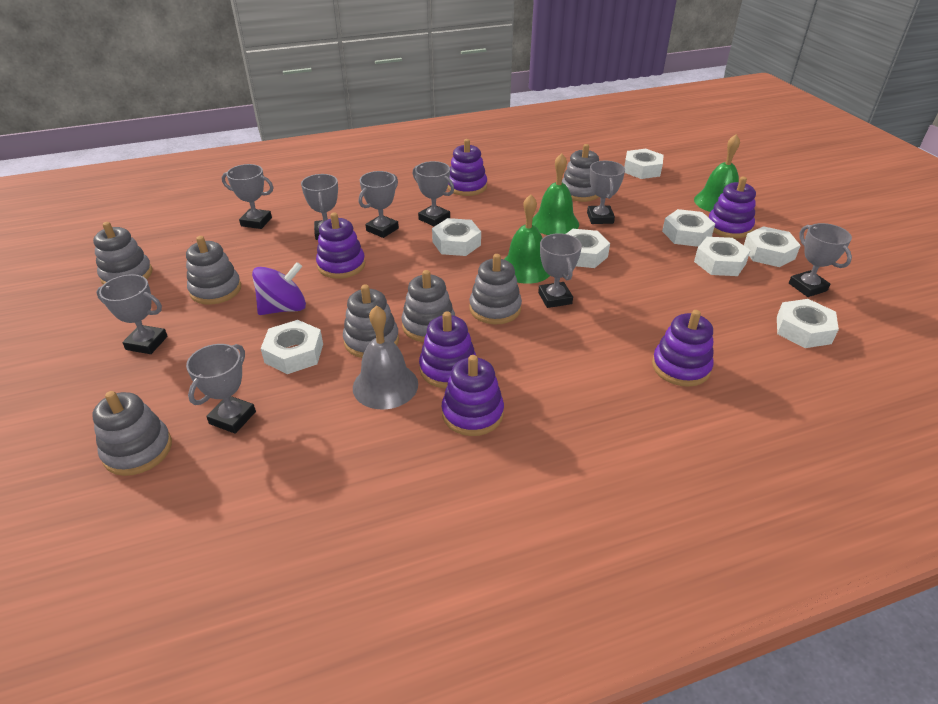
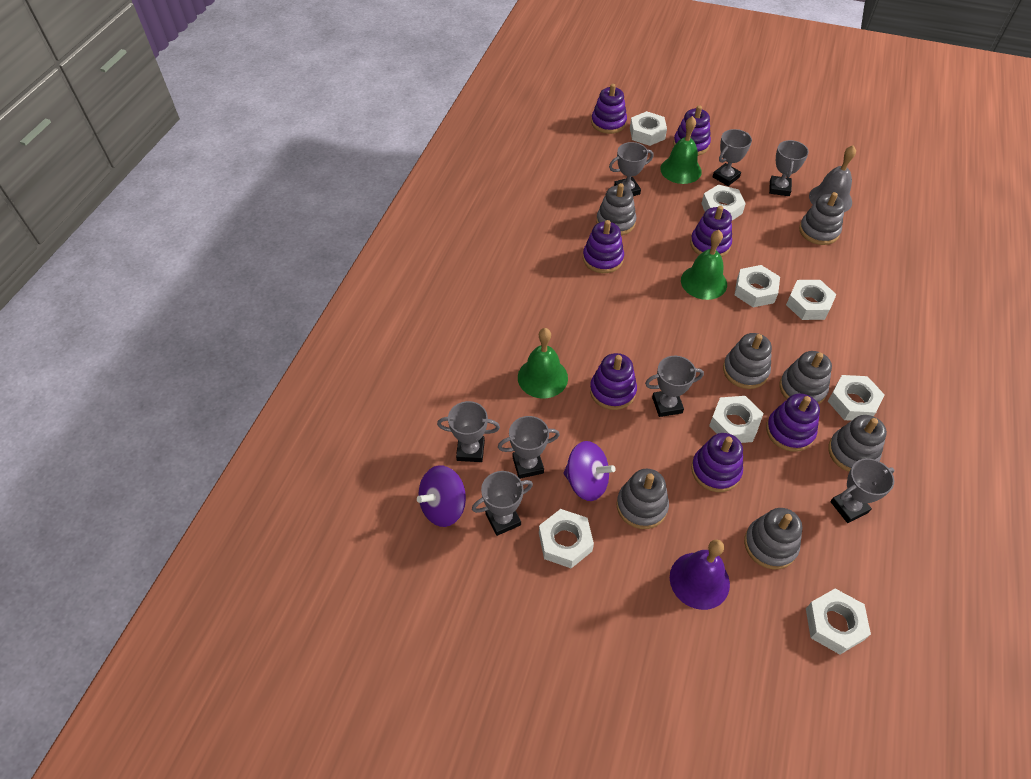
grey trophy: 9 -> 8
purple bell: 0 -> 1
purple spinning top: 1 -> 2
purple stacking toy: 6 -> 7

